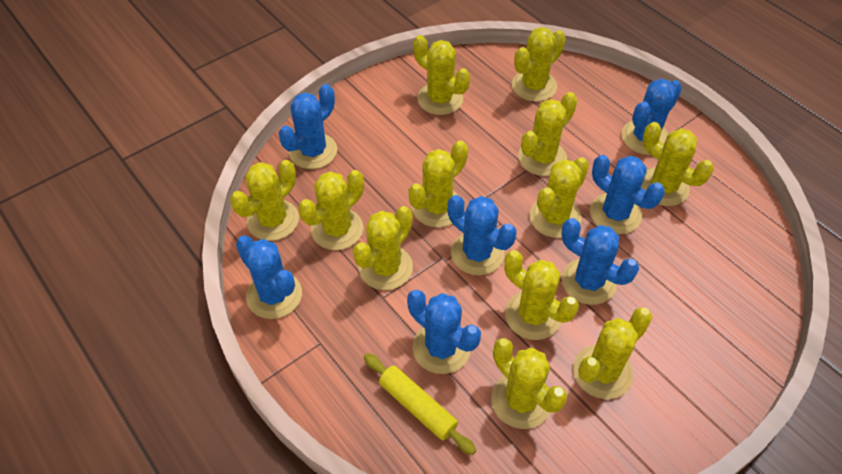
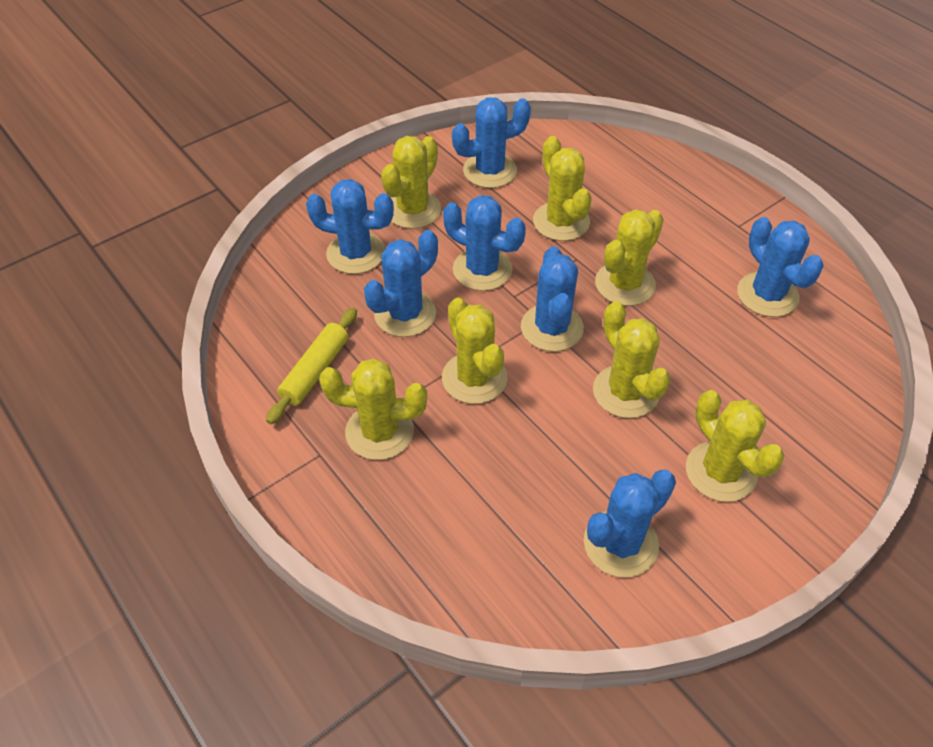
yellow cactus: 12 -> 7

